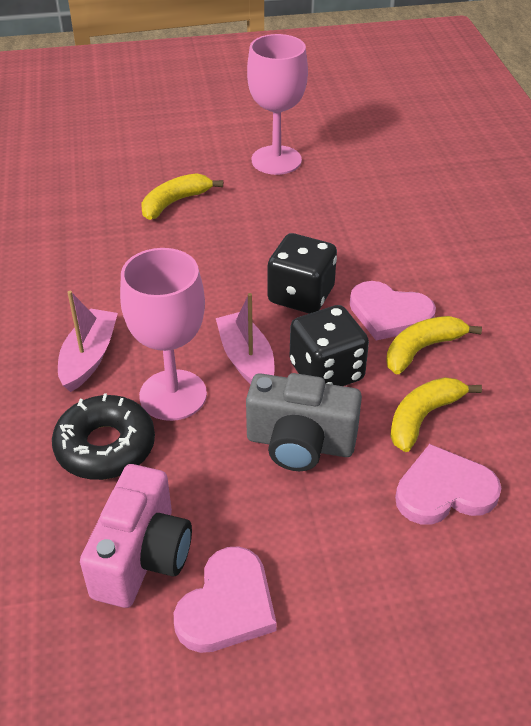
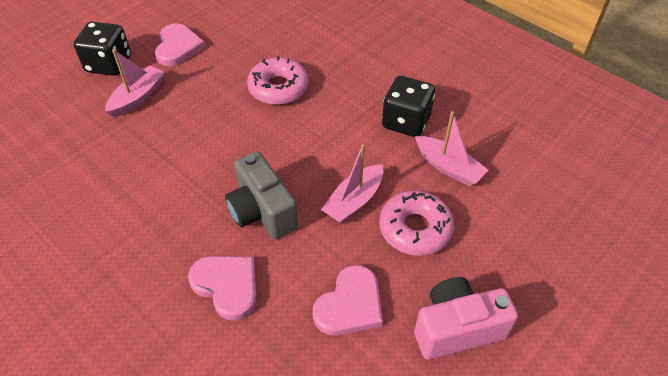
black donut: 1 -> 0
pink boat: 2 -> 3
pink donut: 0 -> 2
pink goblet: 2 -> 0
yellow banana: 3 -> 0

